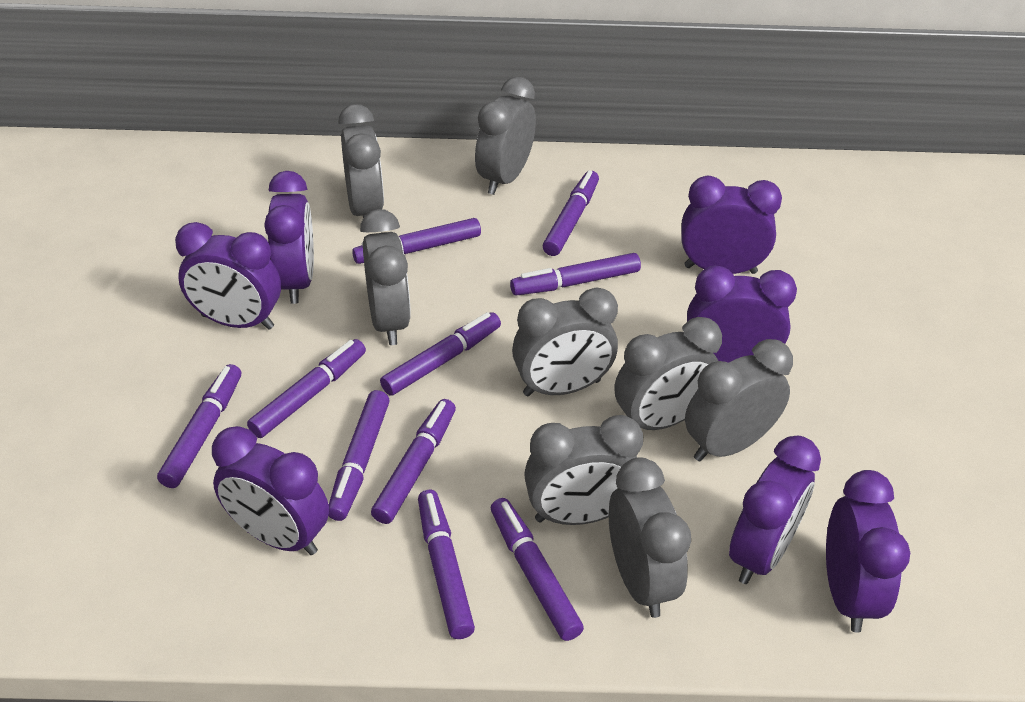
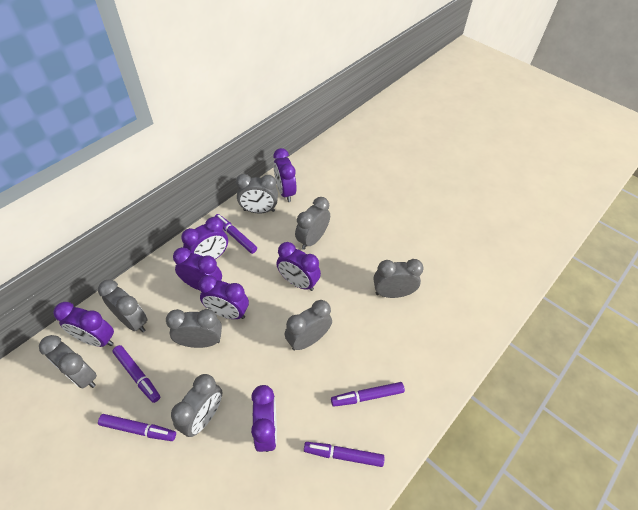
purple marker: 10 -> 5

